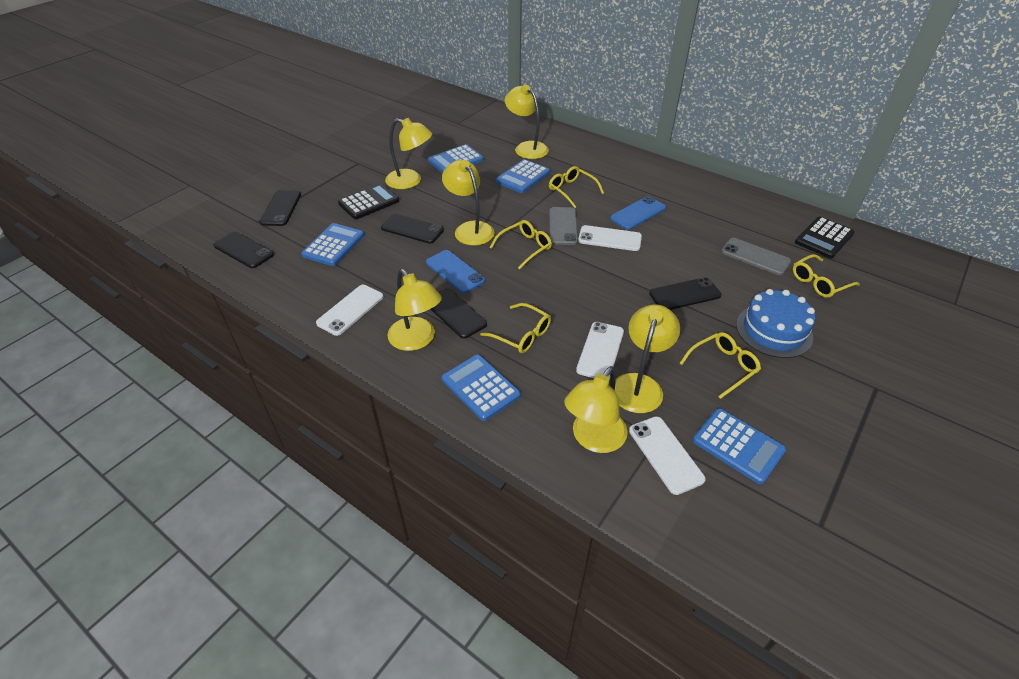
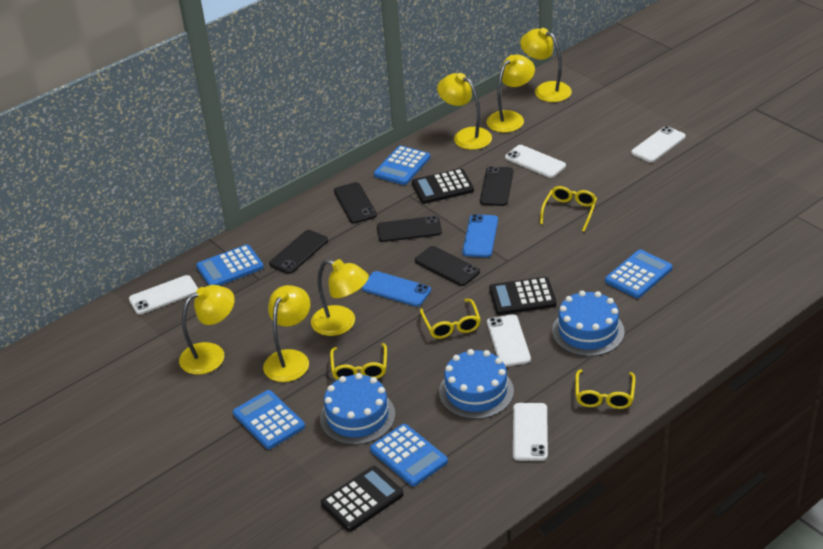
black calculator: 2 -> 3
blue cake: 1 -> 3
grey phone: 2 -> 0
white phone: 4 -> 5
yellow glasses: 5 -> 4

